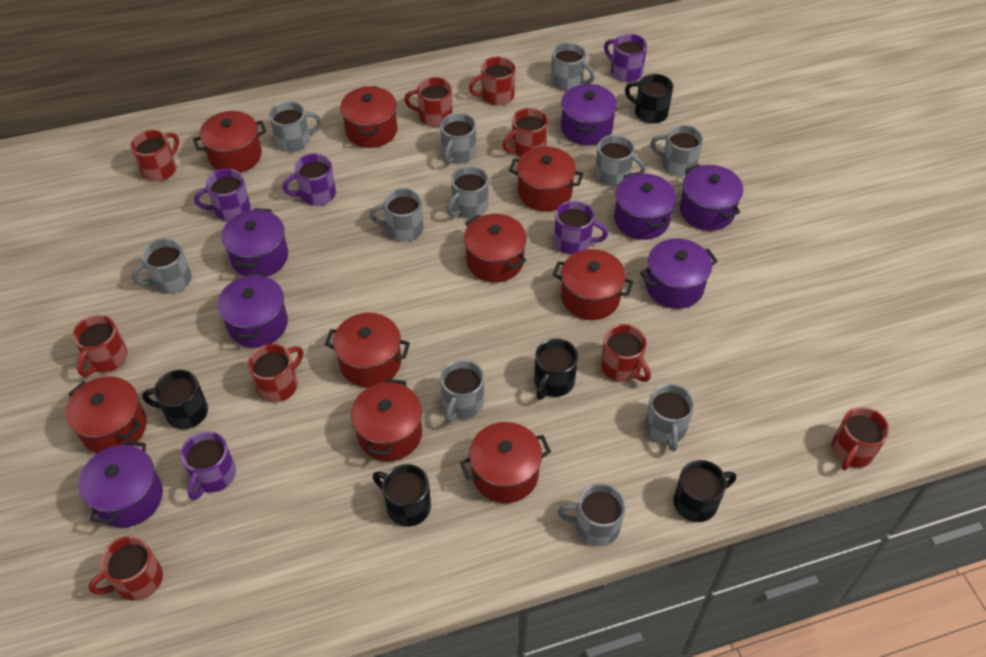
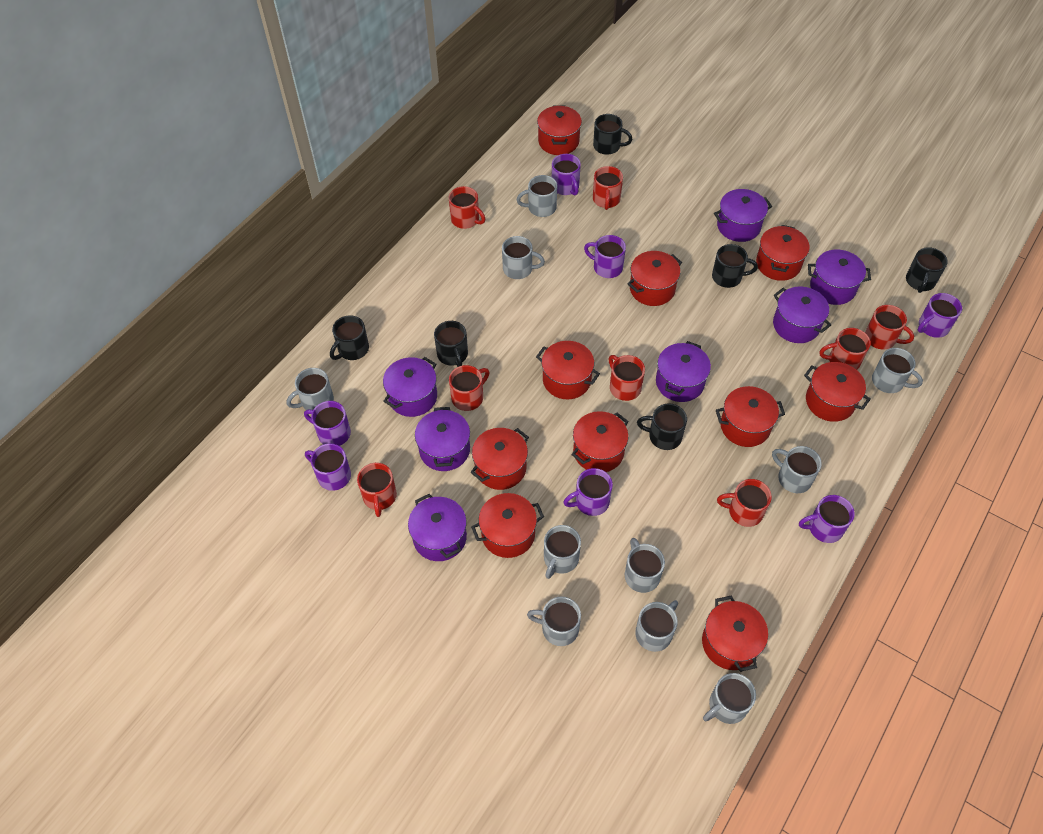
black mug: 5 -> 6
grey mug: 11 -> 10
purple mug: 5 -> 7
red mug: 9 -> 8
red pot: 9 -> 10

